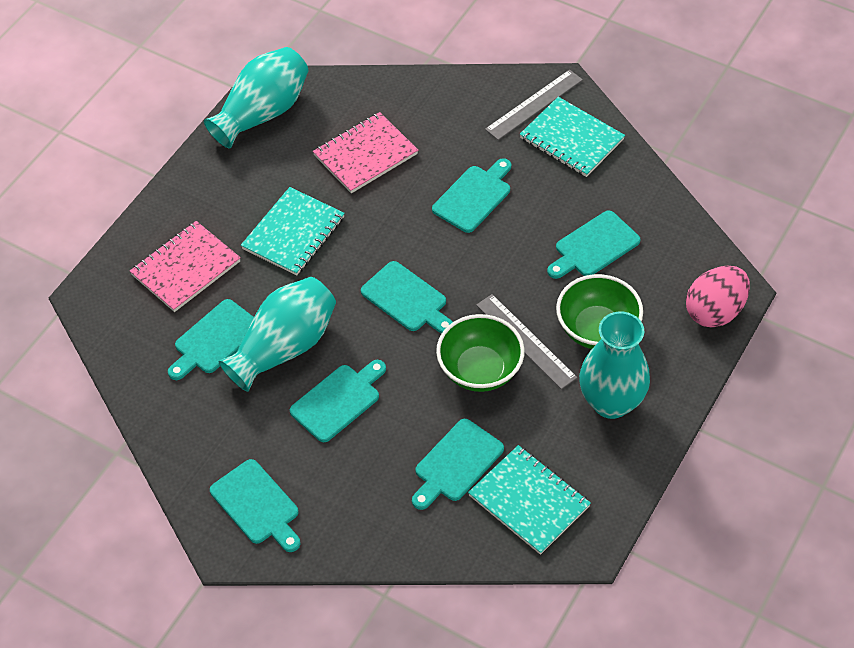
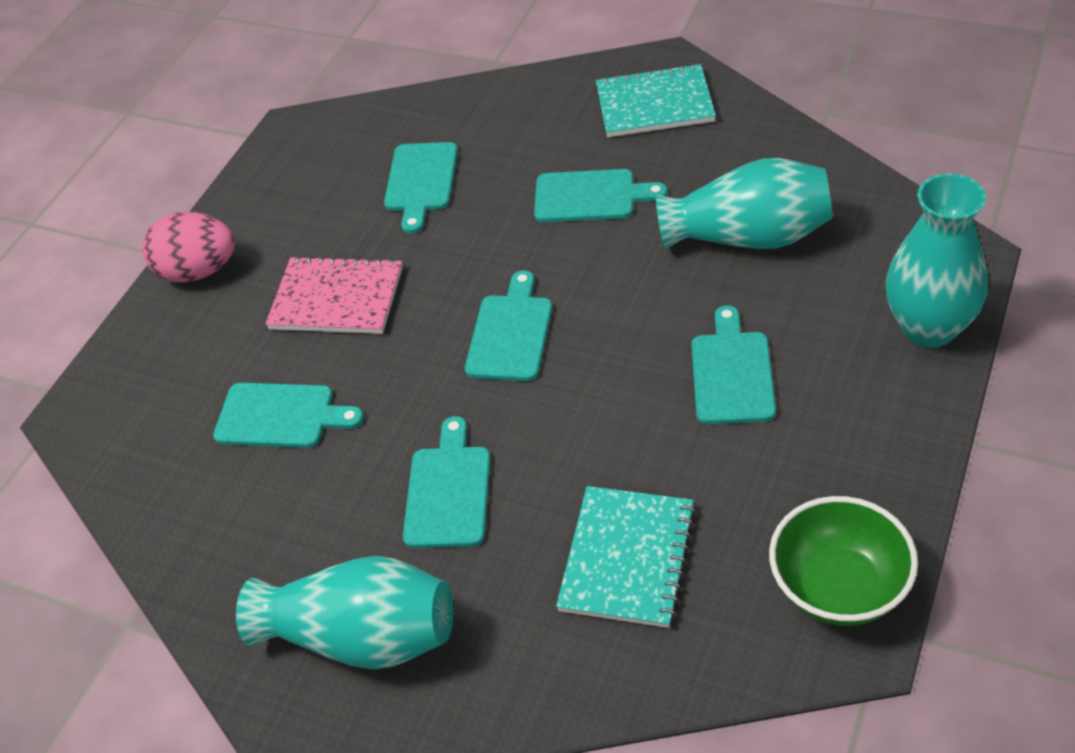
green bowl: 2 -> 1
grey ruler: 2 -> 0
pink notebook: 2 -> 1
turquoise cutting board: 7 -> 6
turquoise notebook: 3 -> 2

